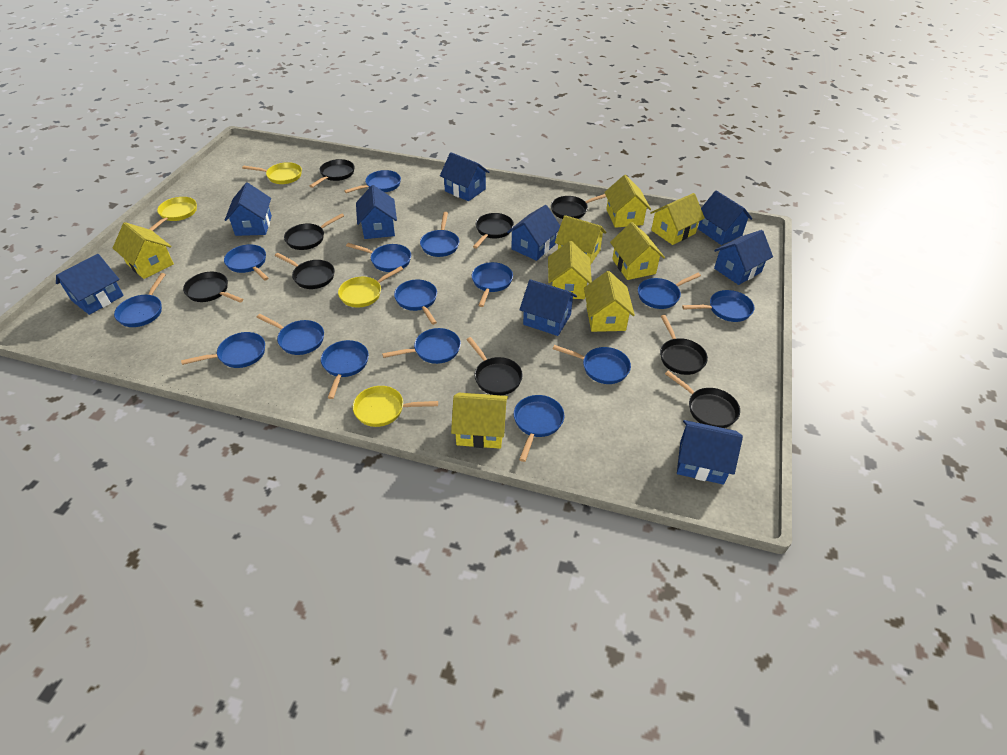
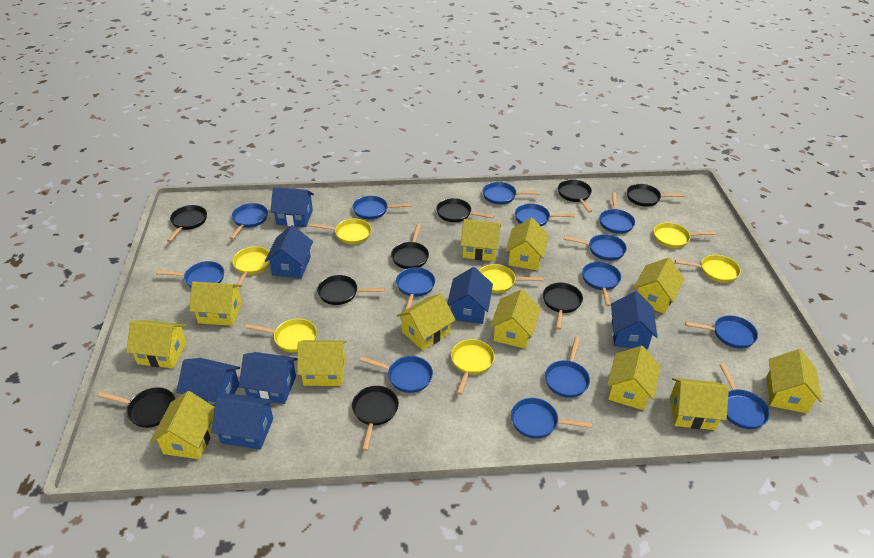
blue house: 9 -> 7
blue pan: 15 -> 14
yellow house: 8 -> 12
yellow pan: 4 -> 7

